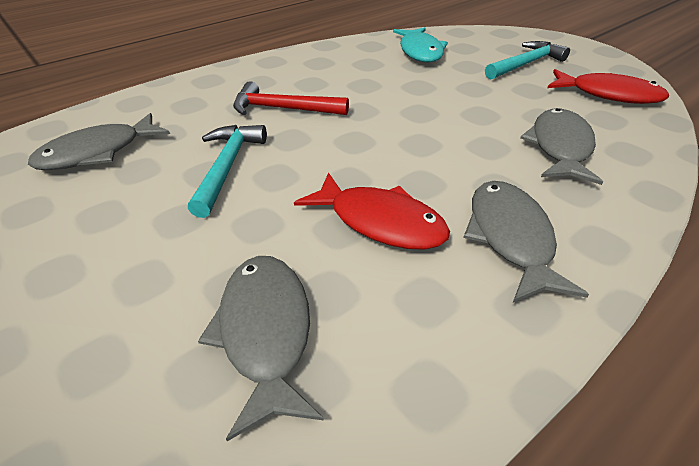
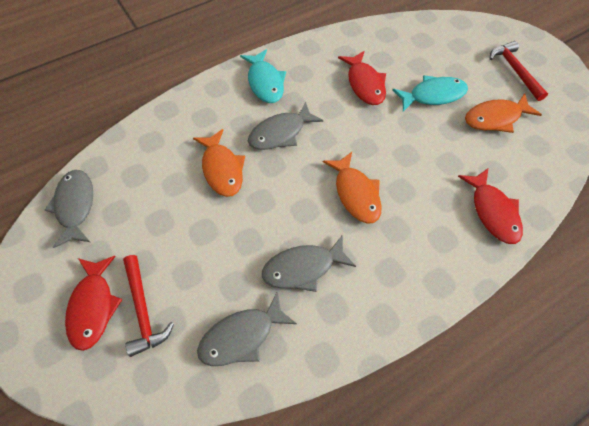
orange fish: 0 -> 3
red fish: 2 -> 3
red hammer: 1 -> 2
turquoise fish: 1 -> 2
turquoise hammer: 2 -> 0

